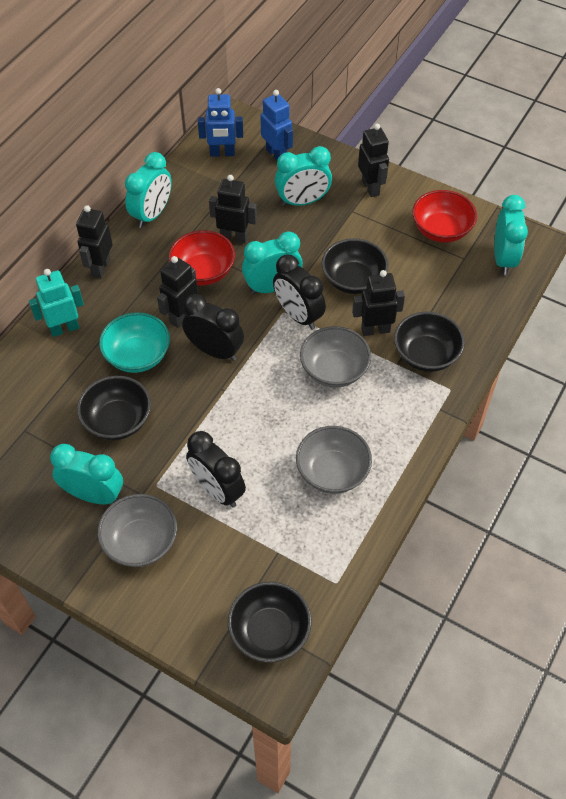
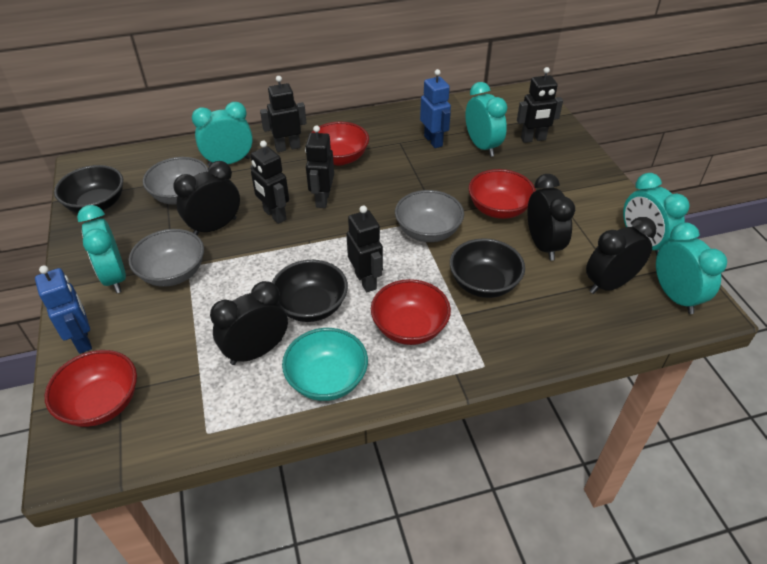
black bowl: 4 -> 3
black clock: 3 -> 4
red bowl: 2 -> 4
turquoise robot: 1 -> 0

